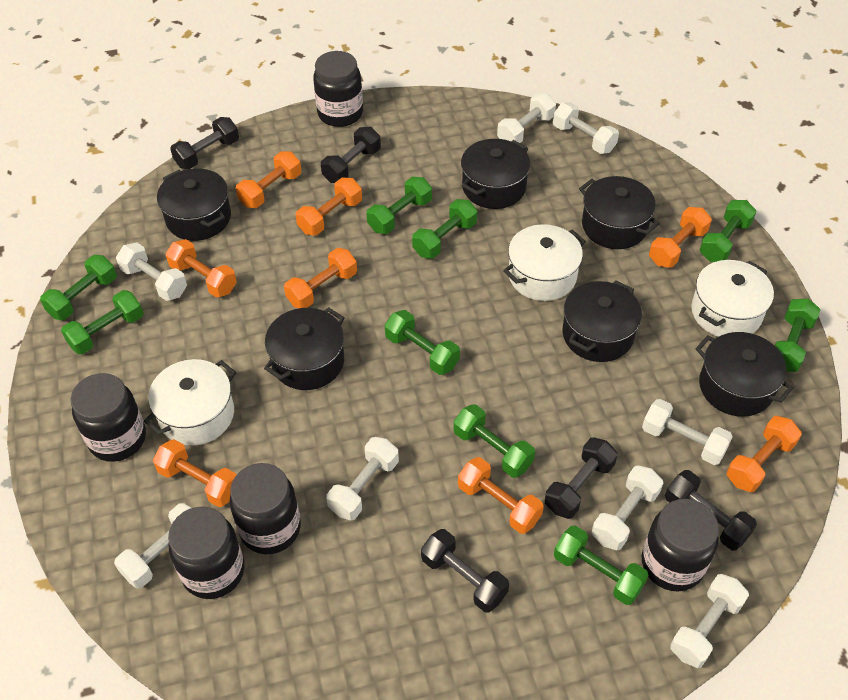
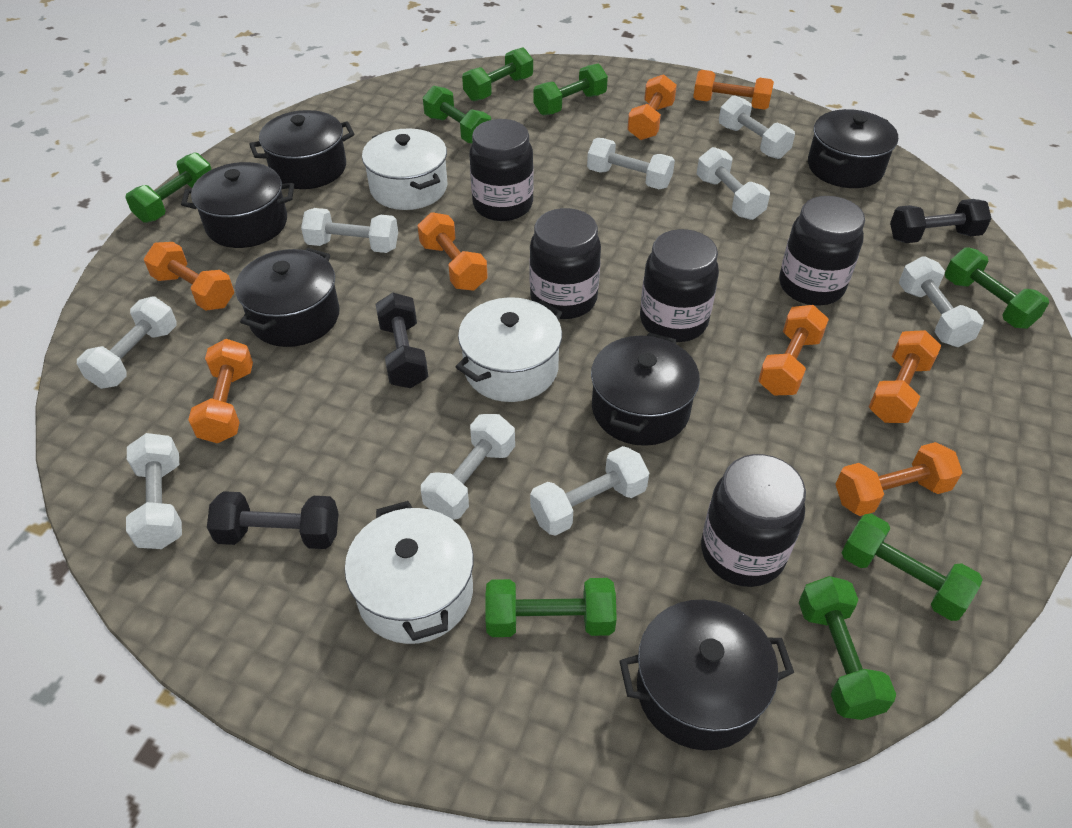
black dumbbell: 5 -> 3
green dumbbell: 9 -> 8
white dumbbell: 8 -> 9

